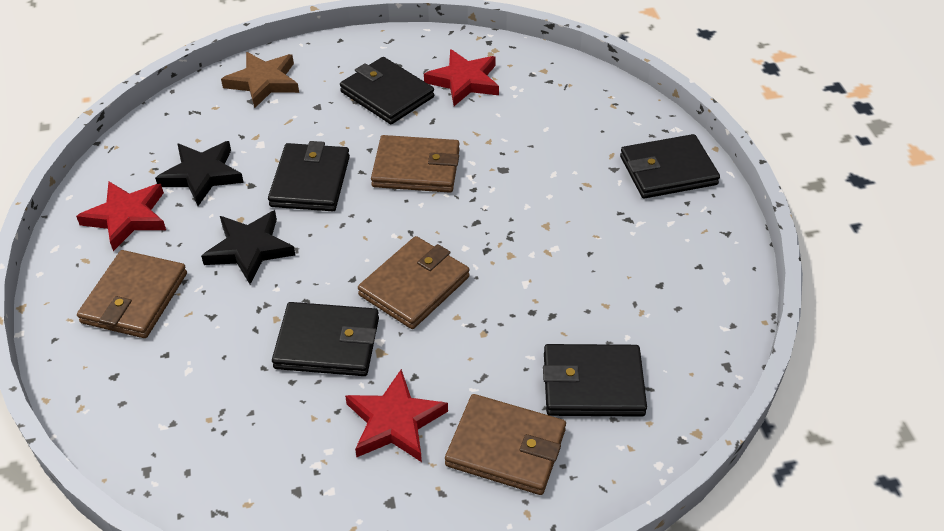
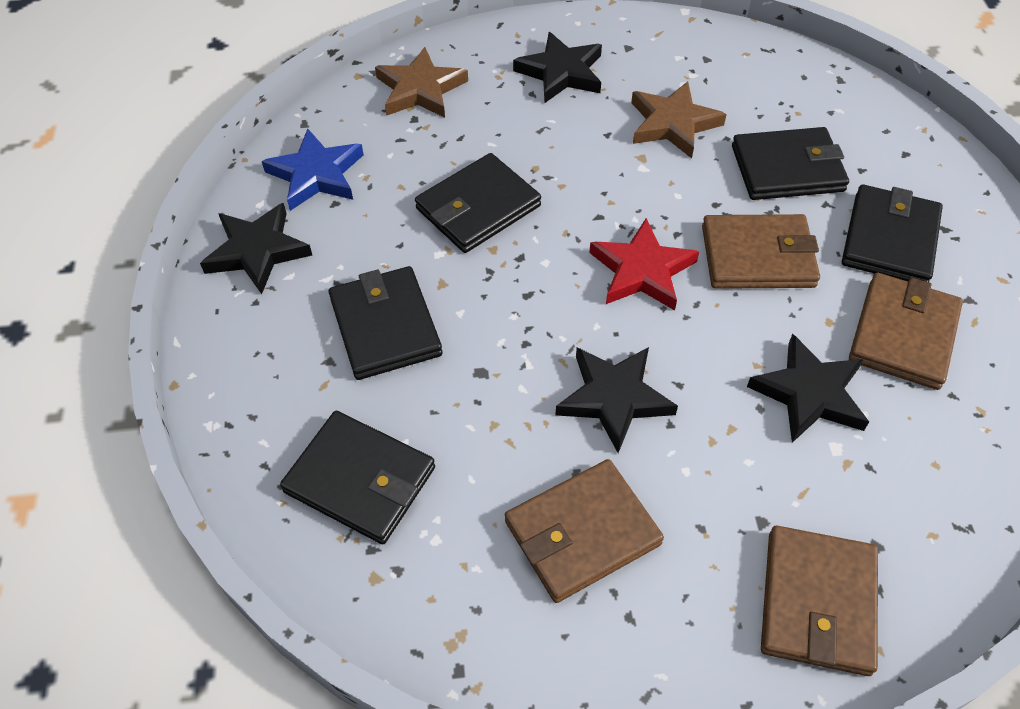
black star: 2 -> 4
blue star: 0 -> 1
brown star: 1 -> 2
red star: 3 -> 1

